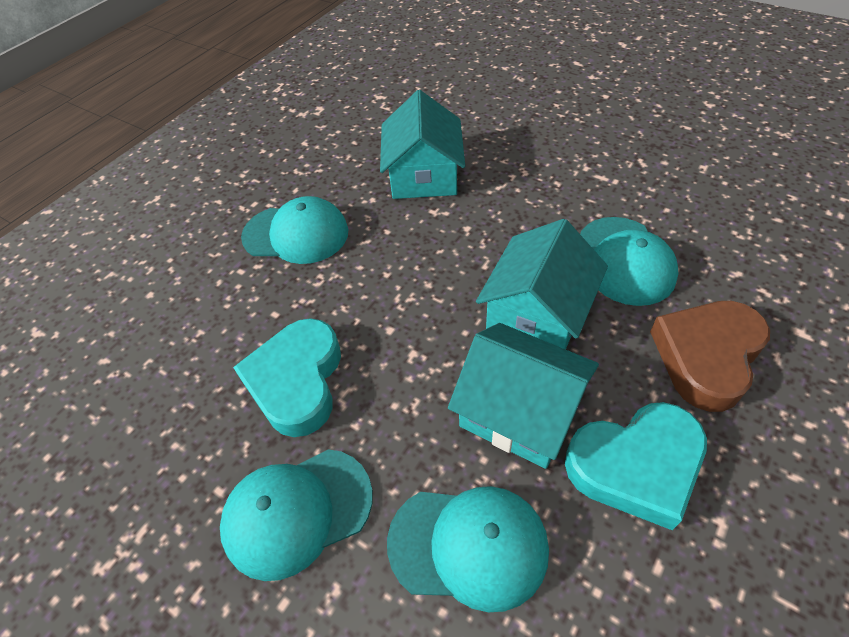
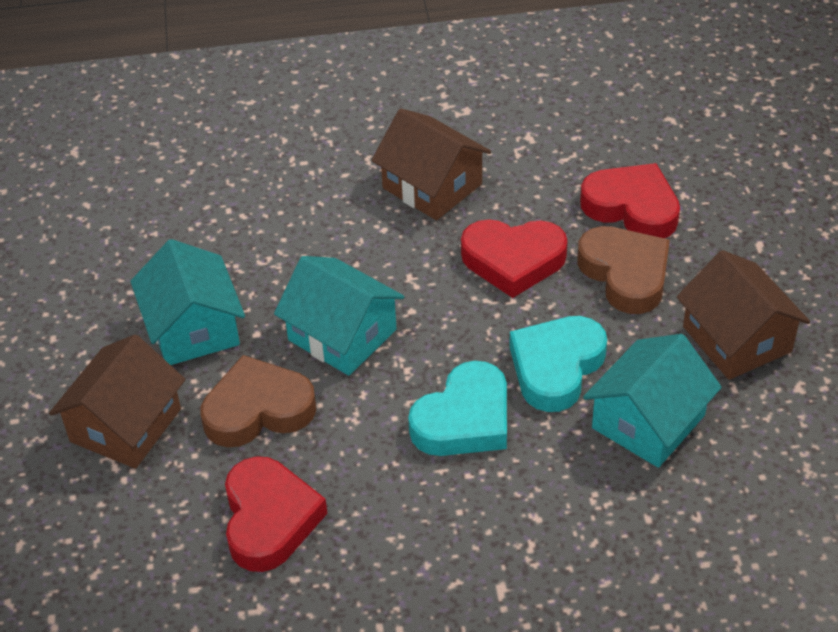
brown heart: 1 -> 2
brown house: 0 -> 3
red heart: 0 -> 3
turquoise cap: 4 -> 0

